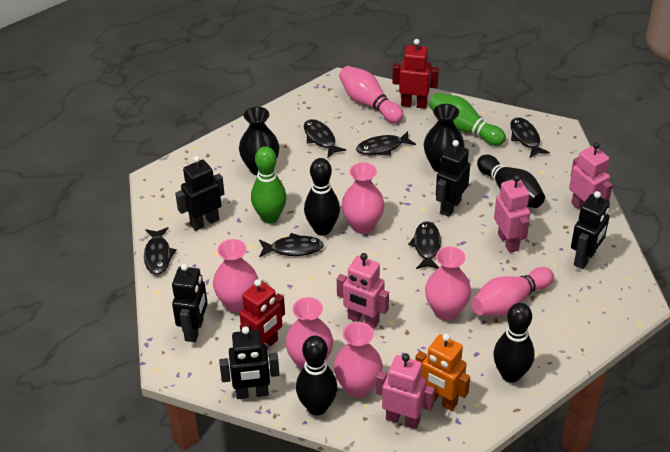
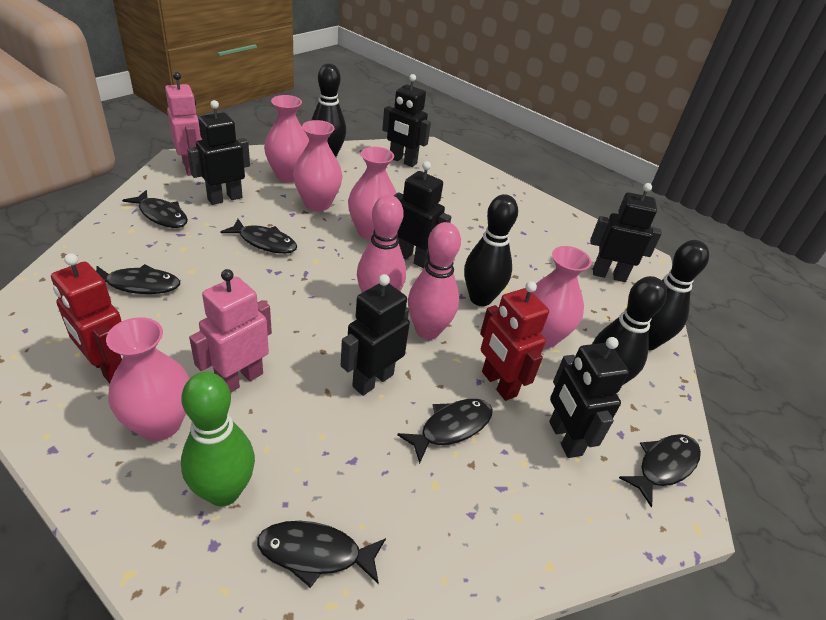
black robot: 5 -> 6
black vase: 2 -> 0
green bowling pin: 2 -> 1
orange robot: 1 -> 0
pink robot: 4 -> 2

